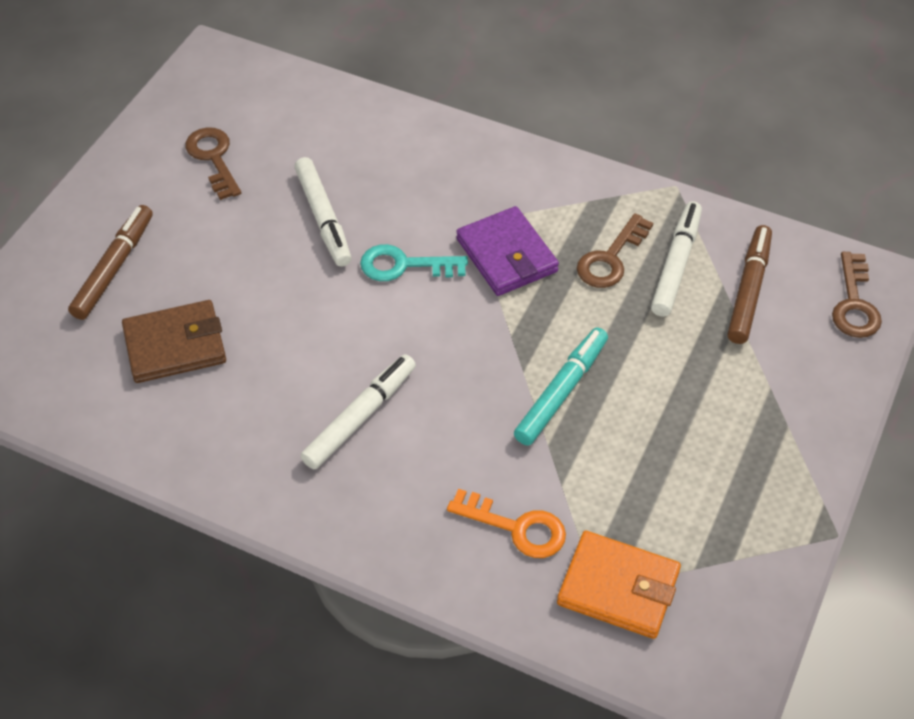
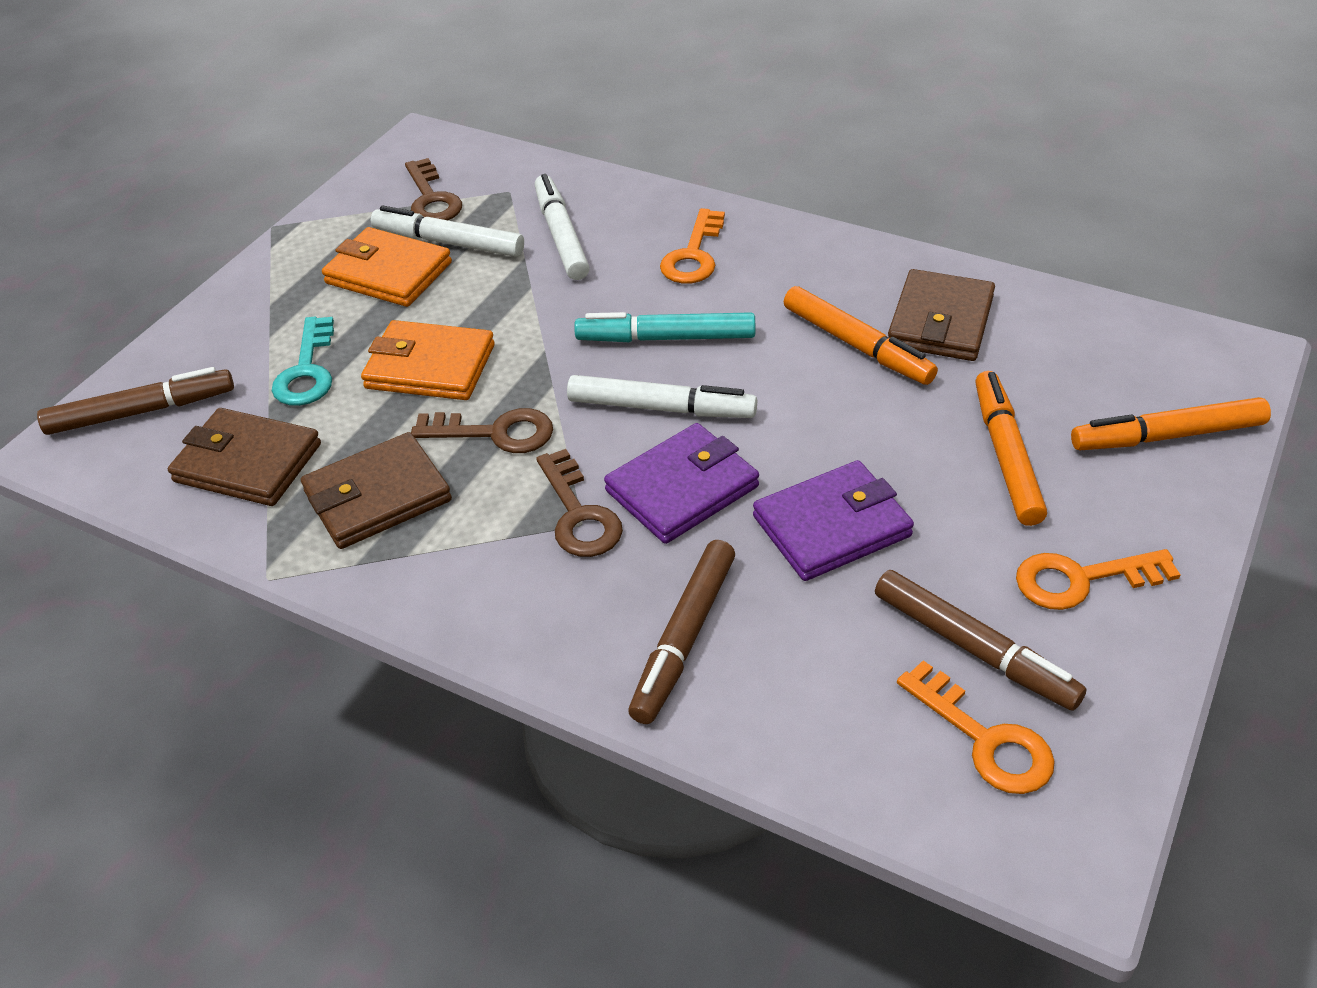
brown marker: 2 -> 3
brown wallet: 1 -> 3
orange key: 1 -> 3
orange marker: 0 -> 3
orange wallet: 1 -> 2
purple wallet: 1 -> 2

